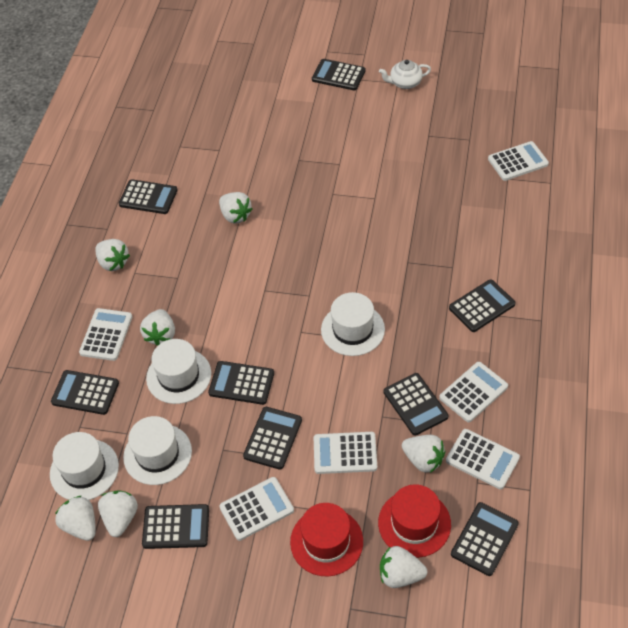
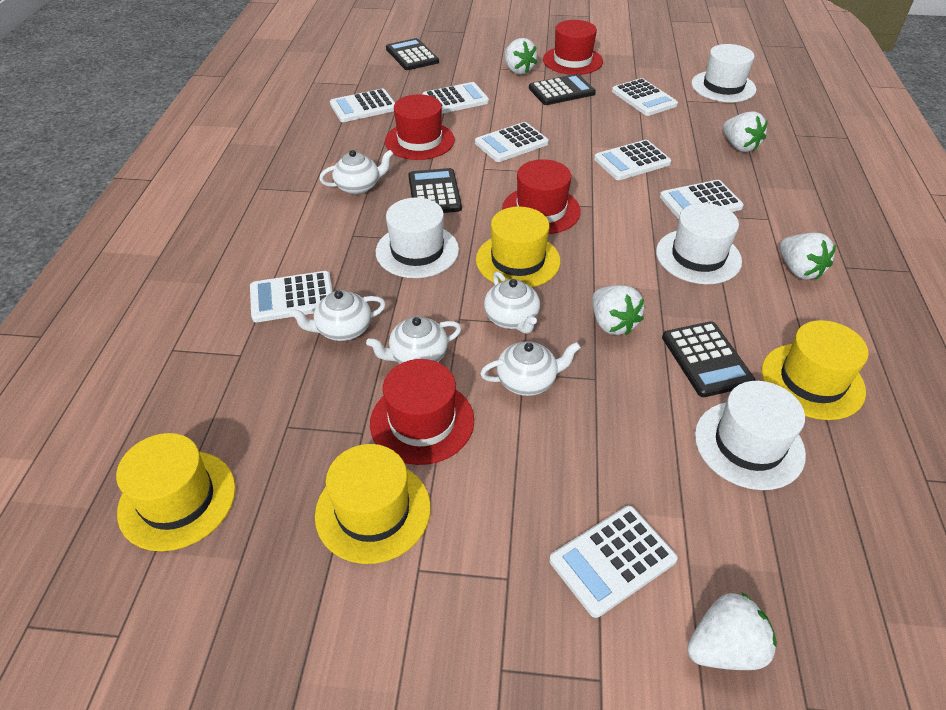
black calculator: 9 -> 4
red hat: 2 -> 4
white calculator: 6 -> 8
white strawberry: 7 -> 5
white teapot: 1 -> 5
yellow hat: 0 -> 4

